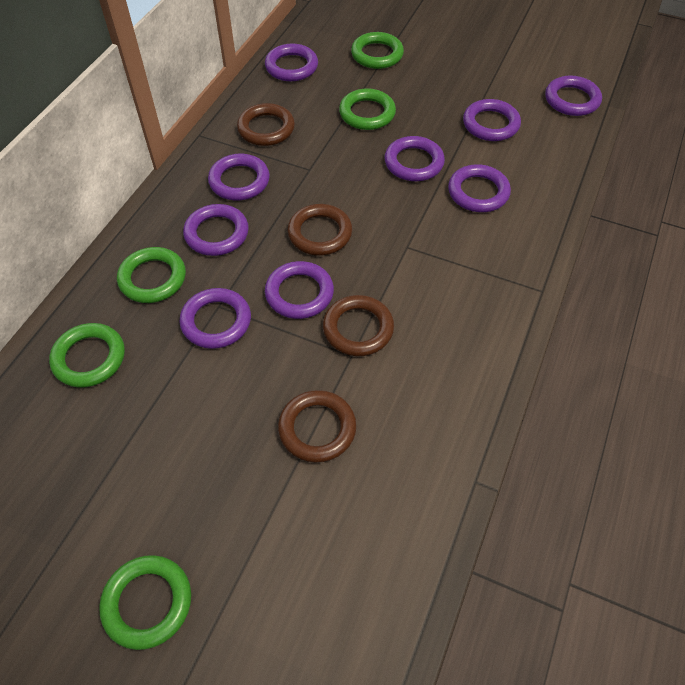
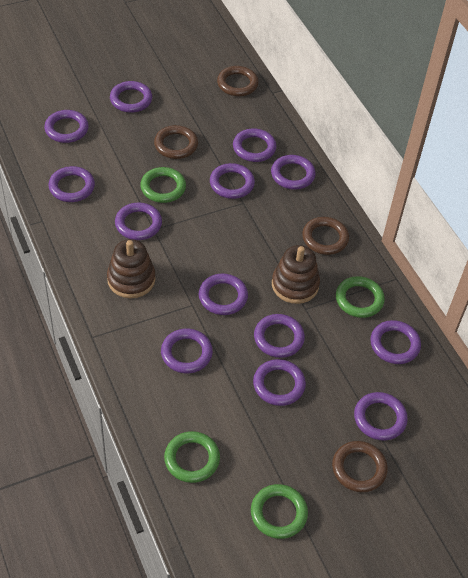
brown stacking toy: 0 -> 2
green ring: 5 -> 4
purple ring: 9 -> 13

